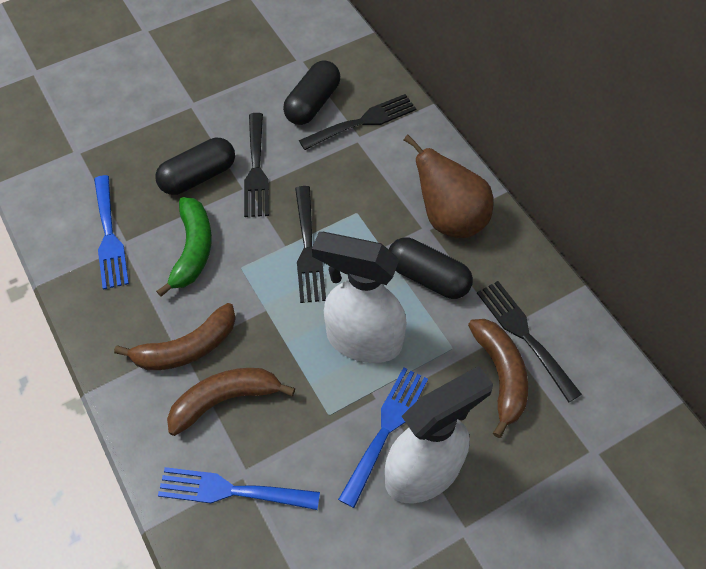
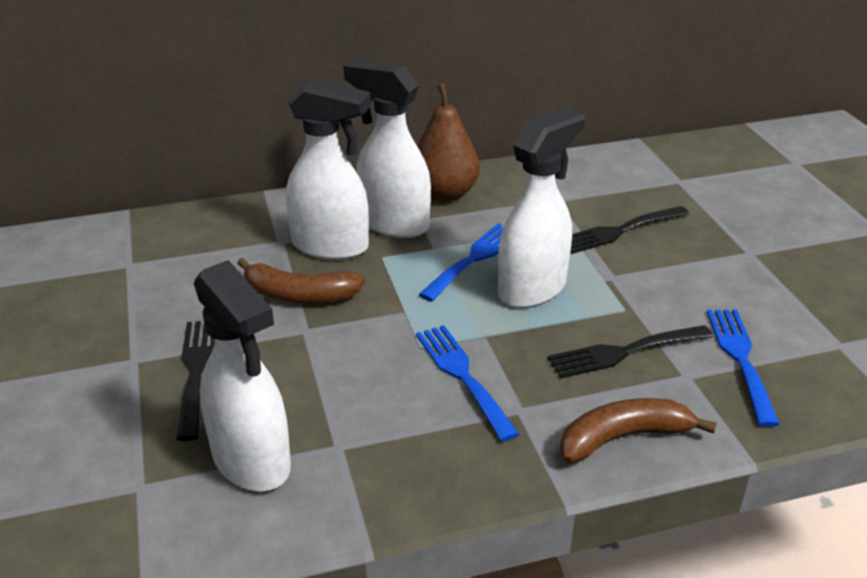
black capsule: 3 -> 0
black fork: 4 -> 3
brown banana: 3 -> 2
green banana: 1 -> 0
white spray bottle: 2 -> 4

